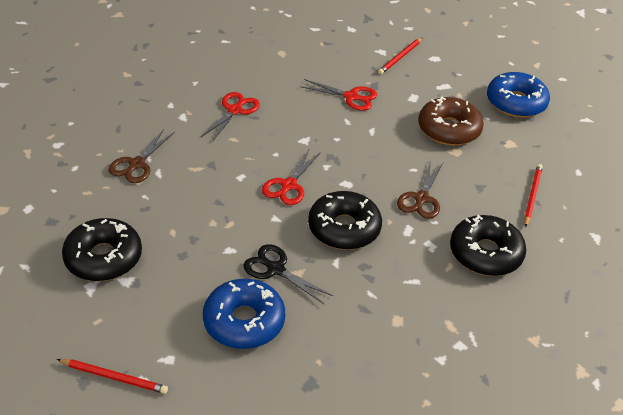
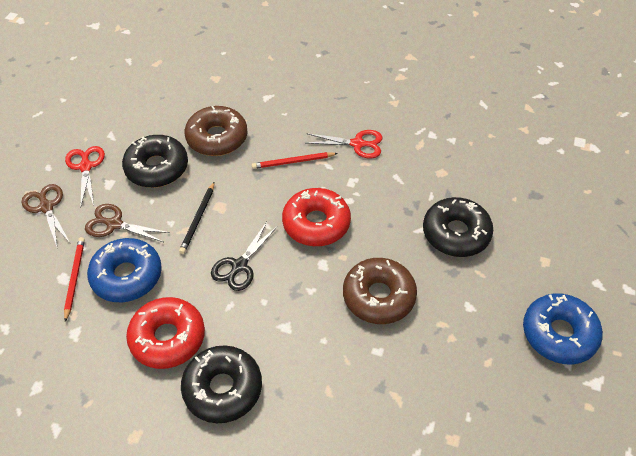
black pencil: 0 -> 1
brown donut: 1 -> 2
red donut: 0 -> 2
red pencil: 3 -> 2
red scissors: 3 -> 2

